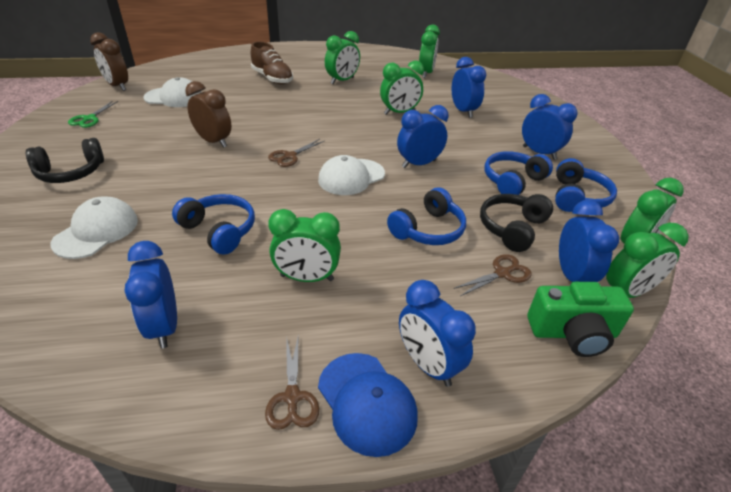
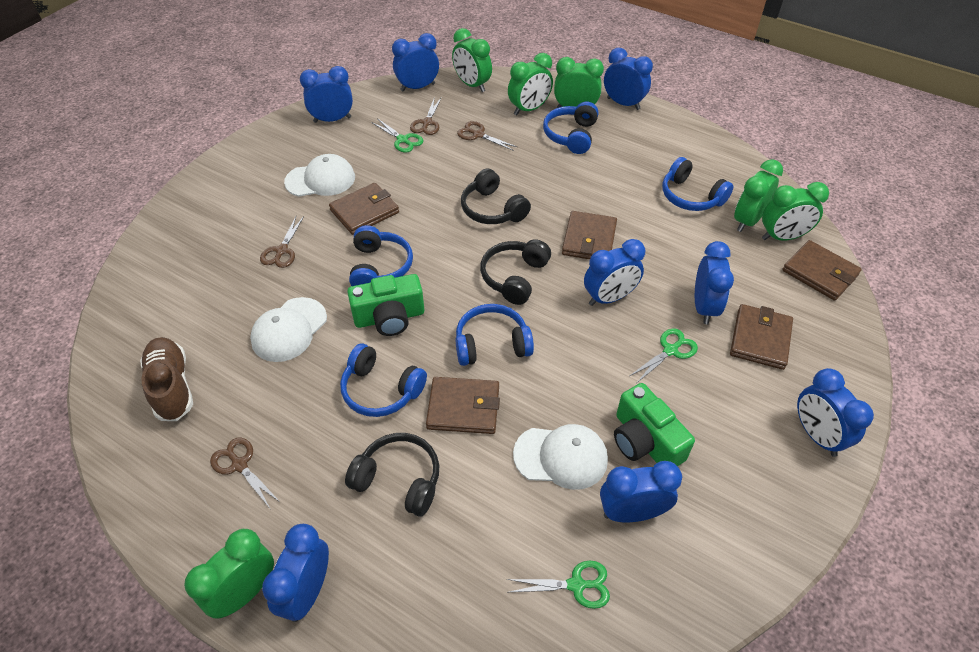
black headphones: 2 -> 3
blue cap: 1 -> 0
blue clock: 6 -> 8
blue headphones: 4 -> 5
brown clock: 2 -> 0
brown scissors: 3 -> 4
brown wallet: 0 -> 5
green camera: 1 -> 2
green scissors: 1 -> 3

